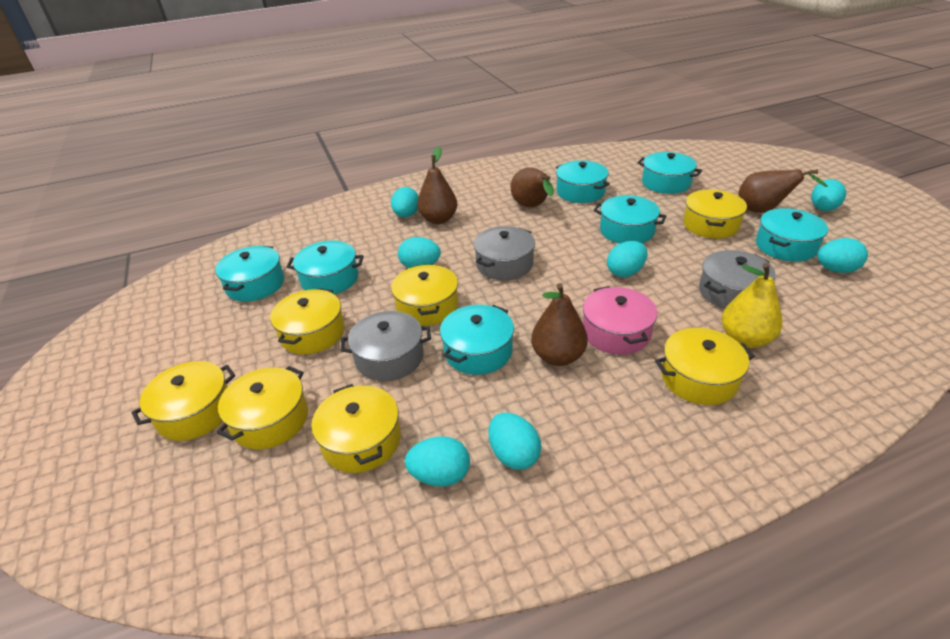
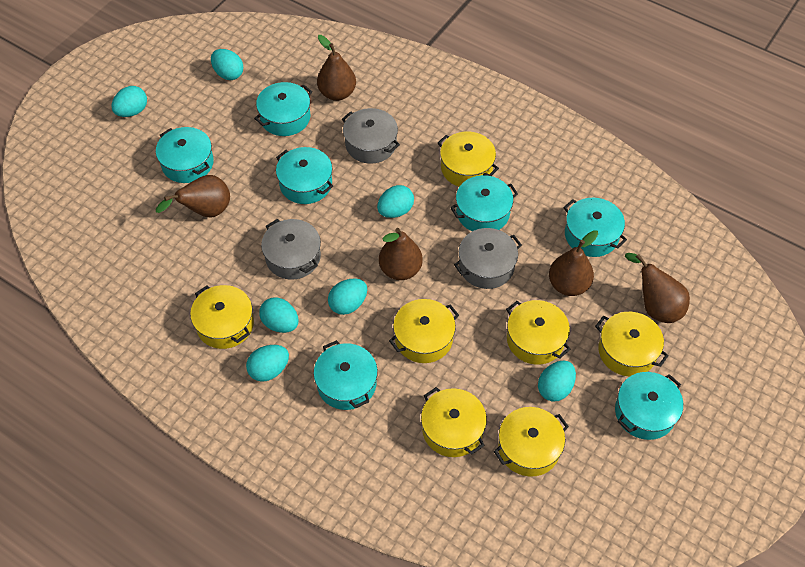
brown pear: 4 -> 5
pink pot: 1 -> 0
yellow pear: 1 -> 0

